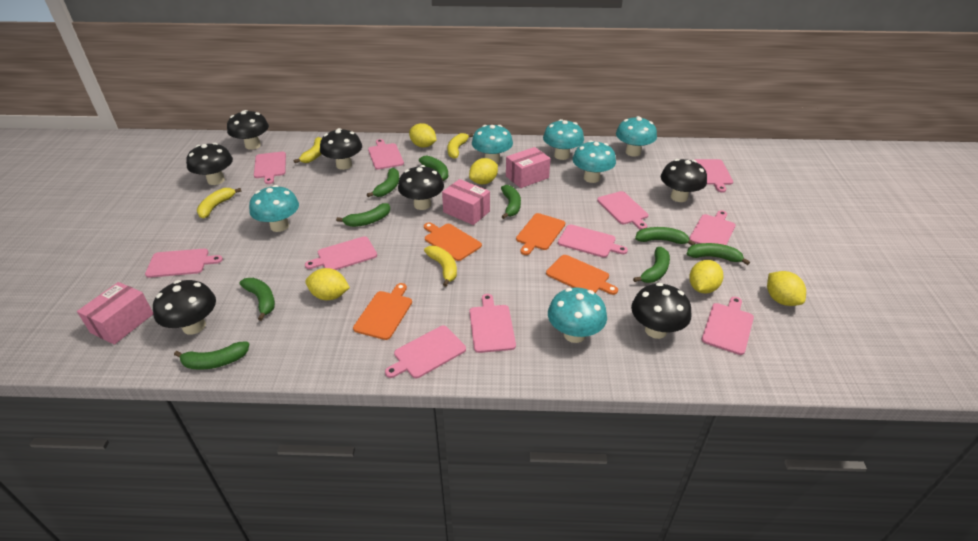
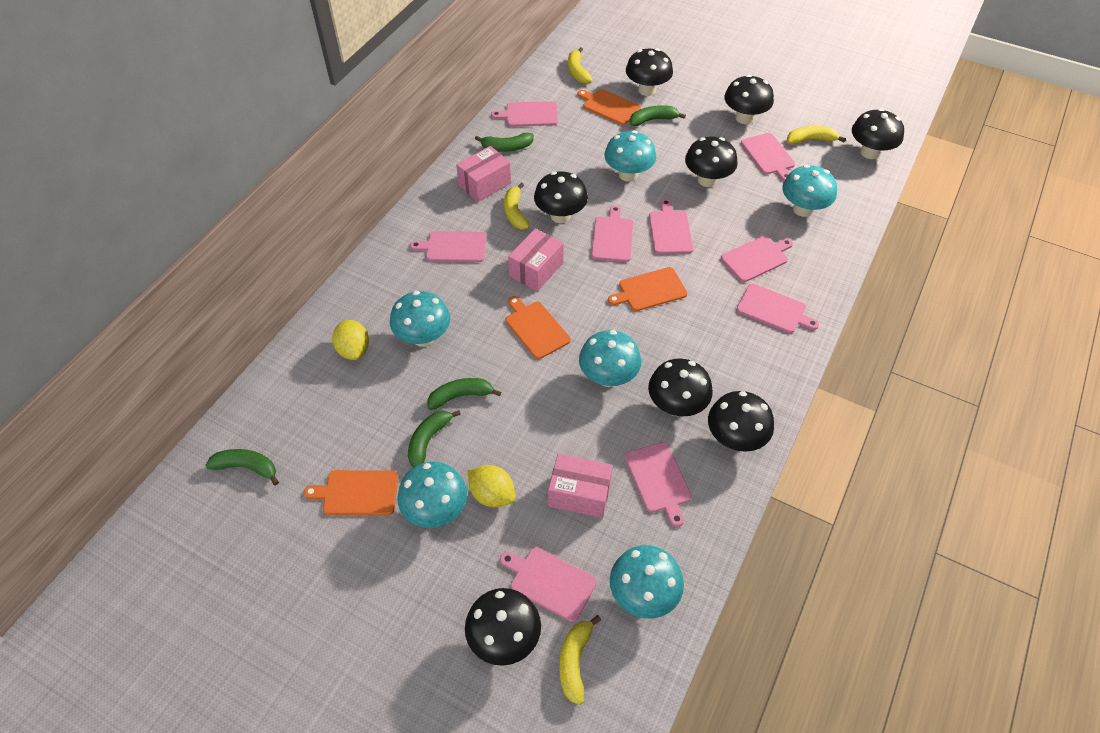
black mushroom: 7 -> 8
green banana: 9 -> 5
pink cutting board: 11 -> 9
yellow lemon: 5 -> 2

